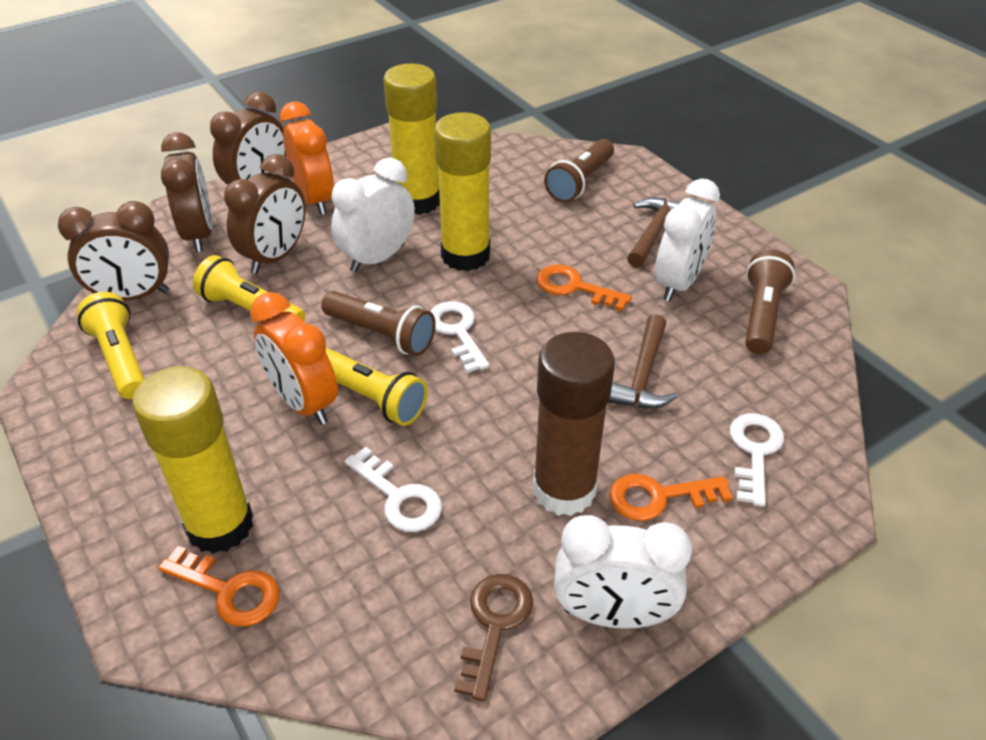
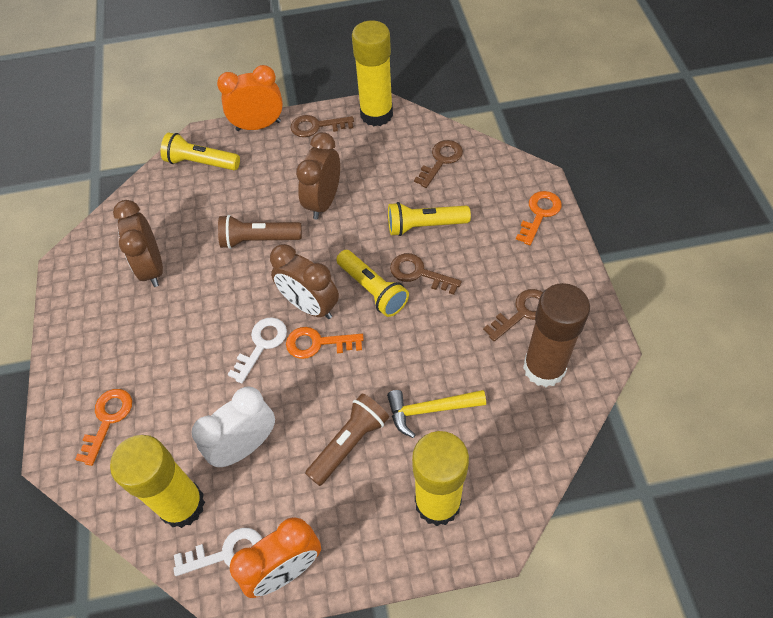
brown clock: 4 -> 3
brown flashlight: 3 -> 2
brown hammer: 2 -> 0
brown key: 1 -> 4
white clock: 3 -> 1
white key: 3 -> 2
yellow hammer: 0 -> 1

